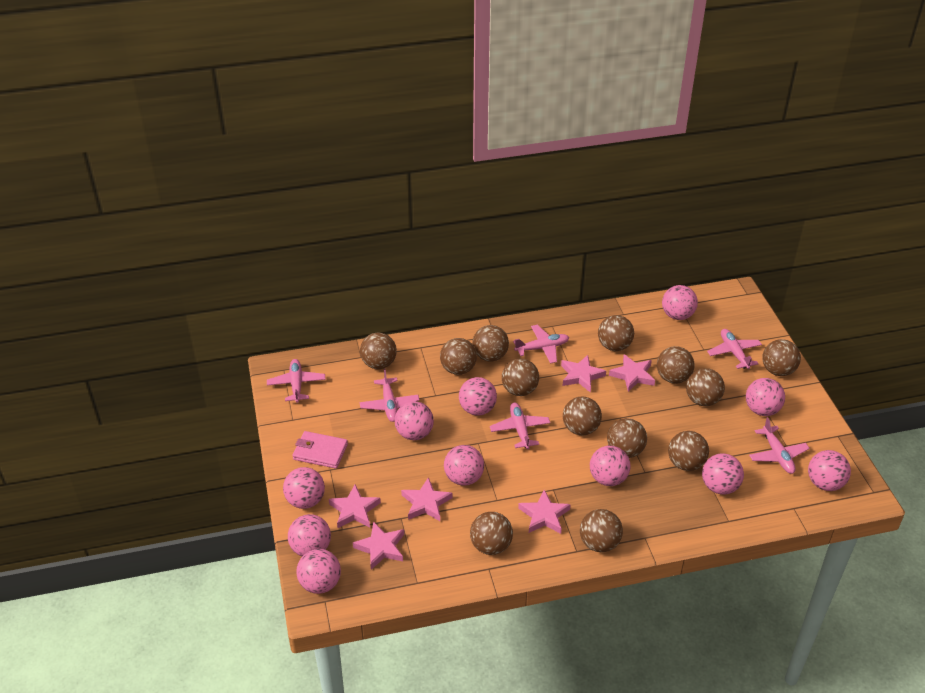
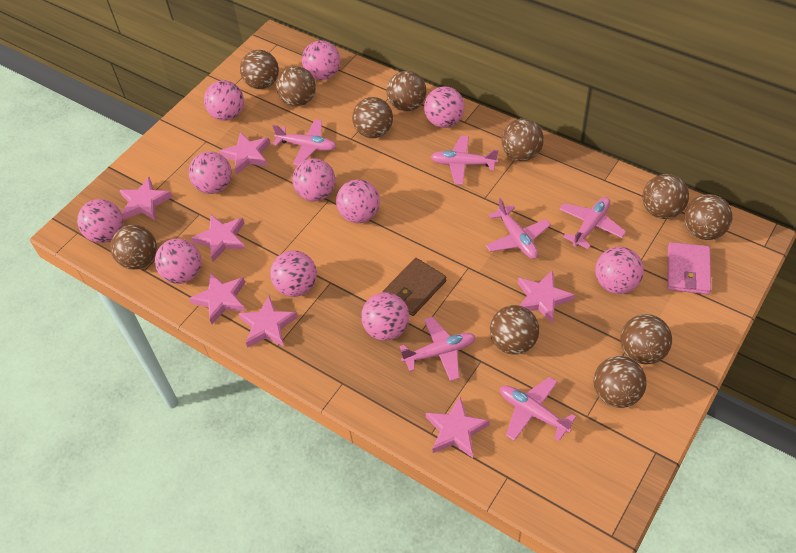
brown ball: 13 -> 11
brown wallet: 0 -> 1
pink star: 6 -> 7

